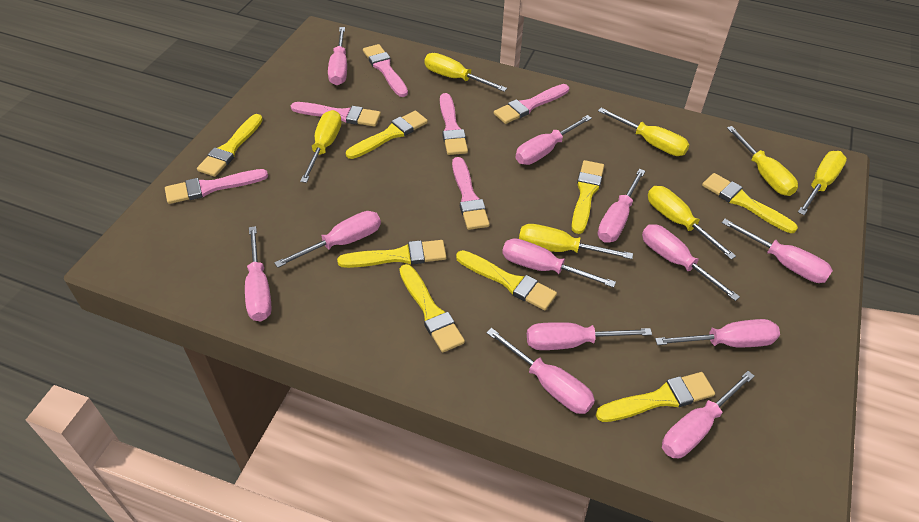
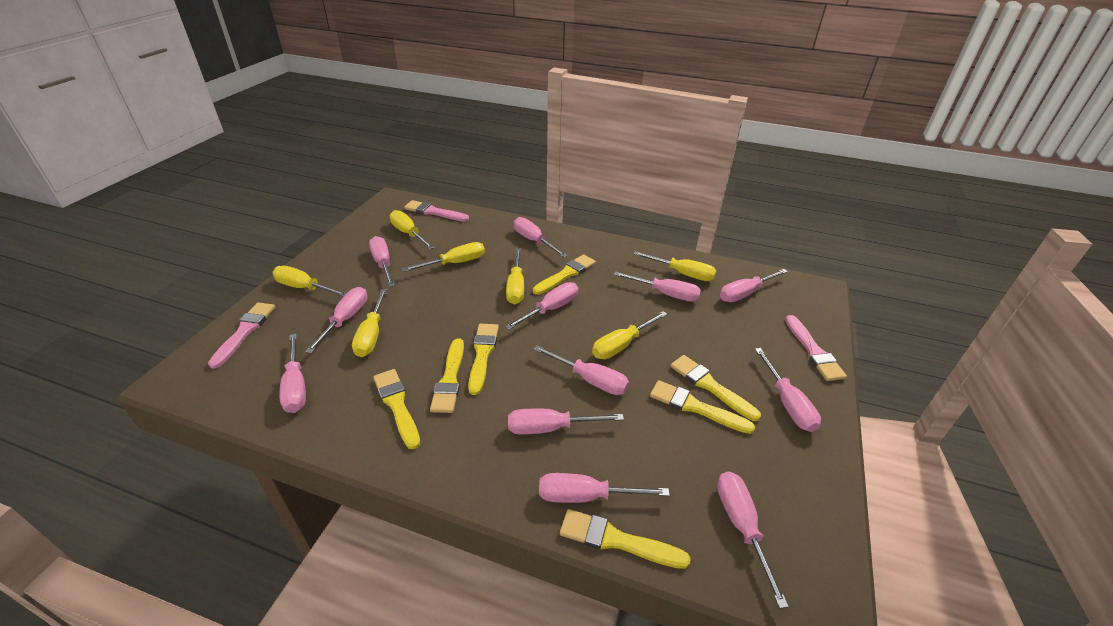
pink brush: 6 -> 3
yellow brush: 8 -> 7

